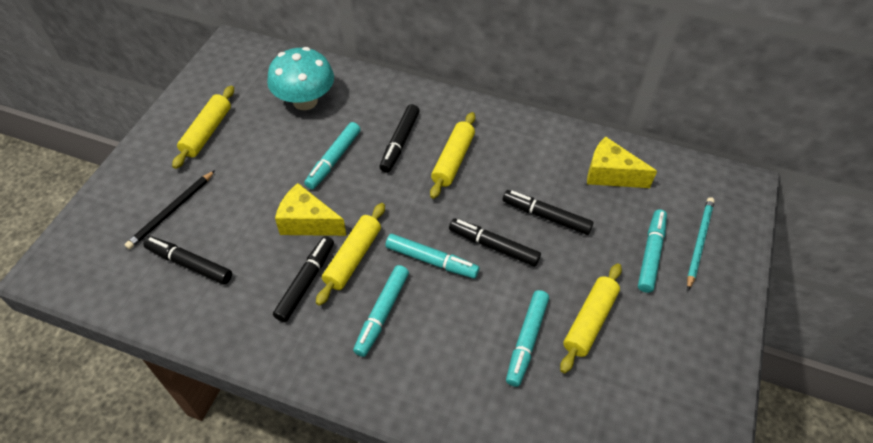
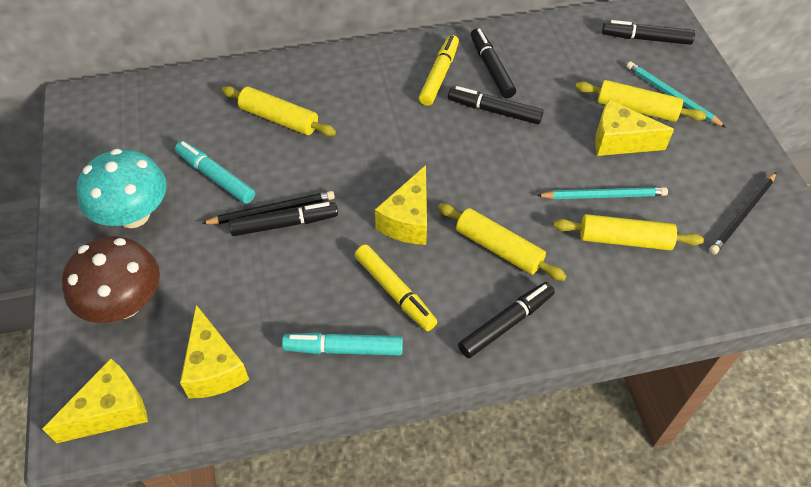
black pencil: 1 -> 2
brown mushroom: 0 -> 1
turquoise marker: 5 -> 2
turquoise pencil: 1 -> 2
yellow cheese: 2 -> 4
yellow marker: 0 -> 2

